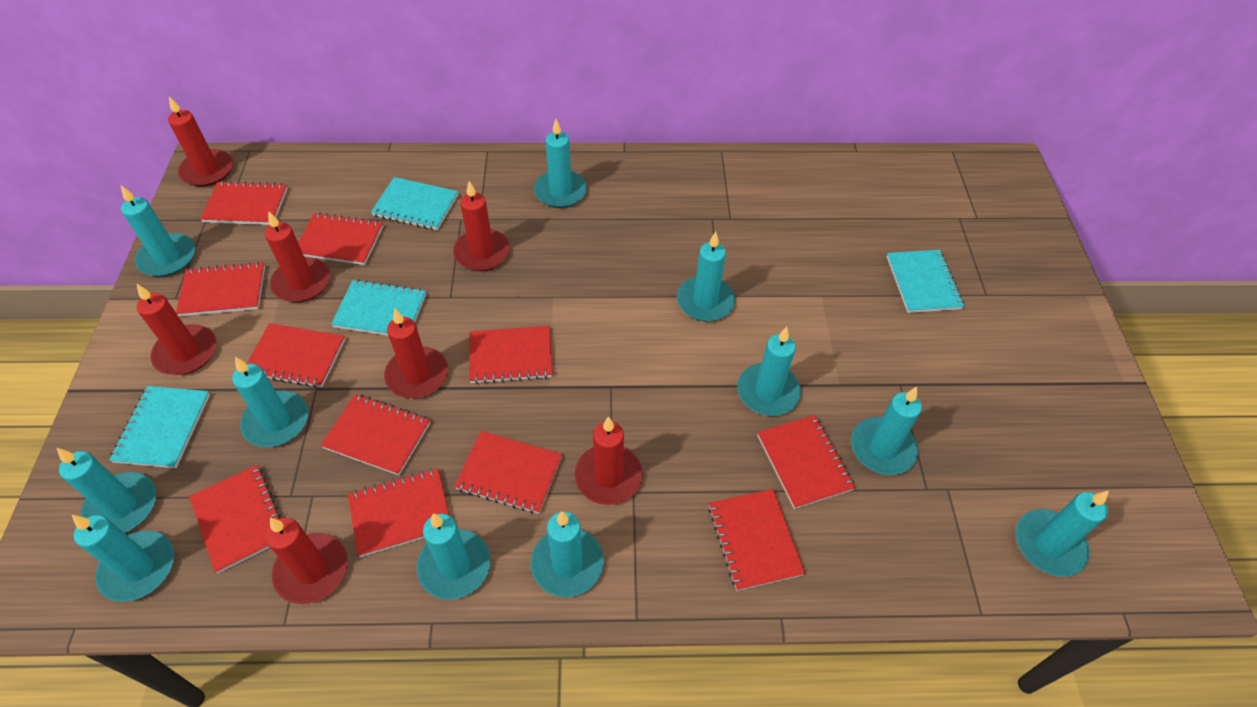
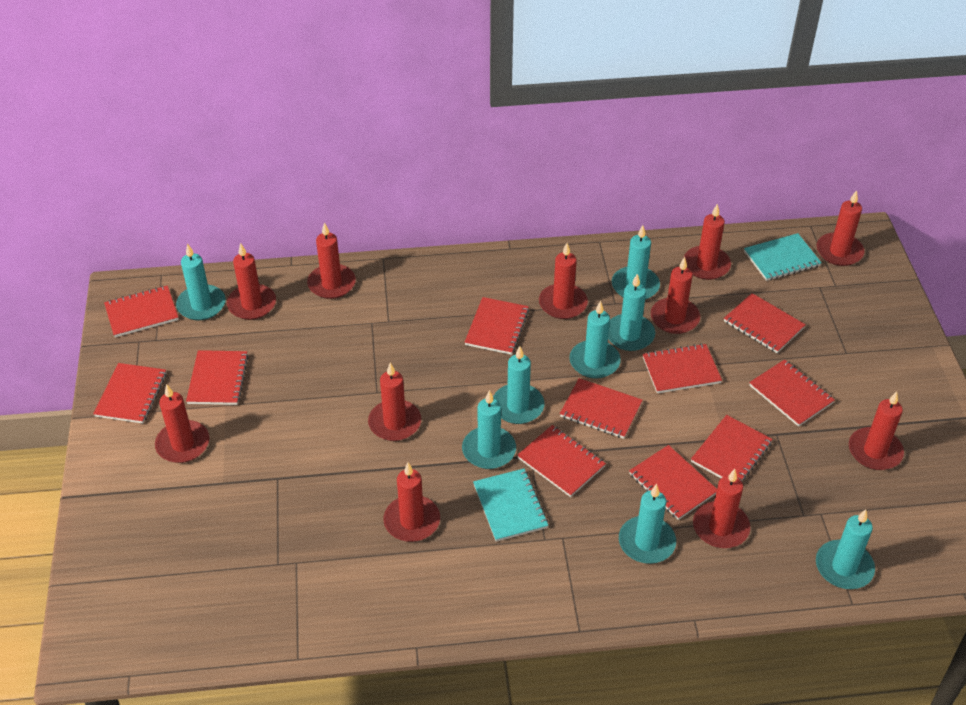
red candle: 7 -> 11
turquoise candle: 11 -> 8
turquoise notebook: 4 -> 2

